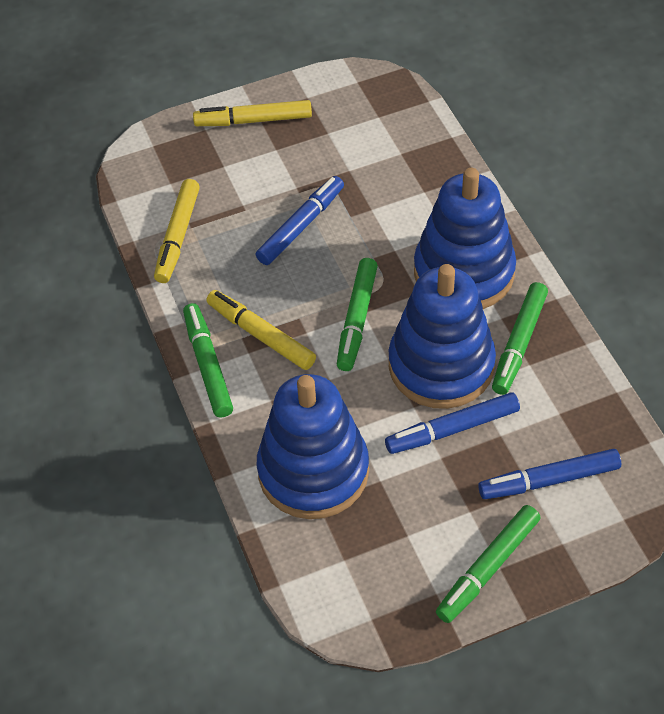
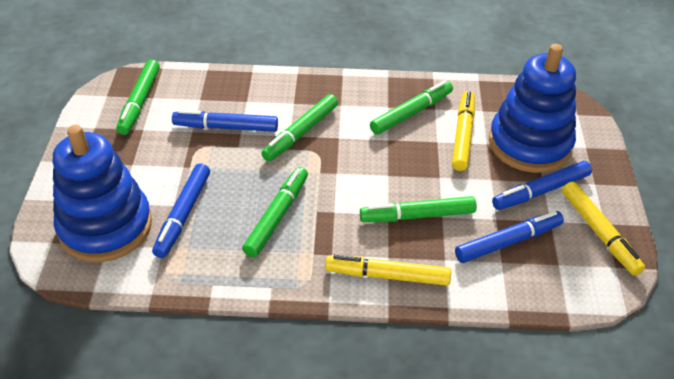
blue marker: 3 -> 4
blue stacking toy: 3 -> 2
green marker: 4 -> 5

